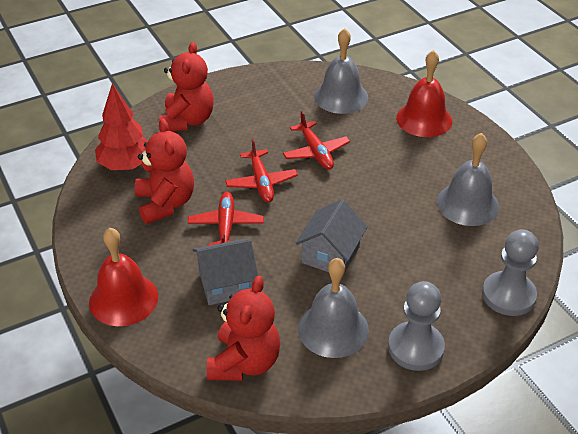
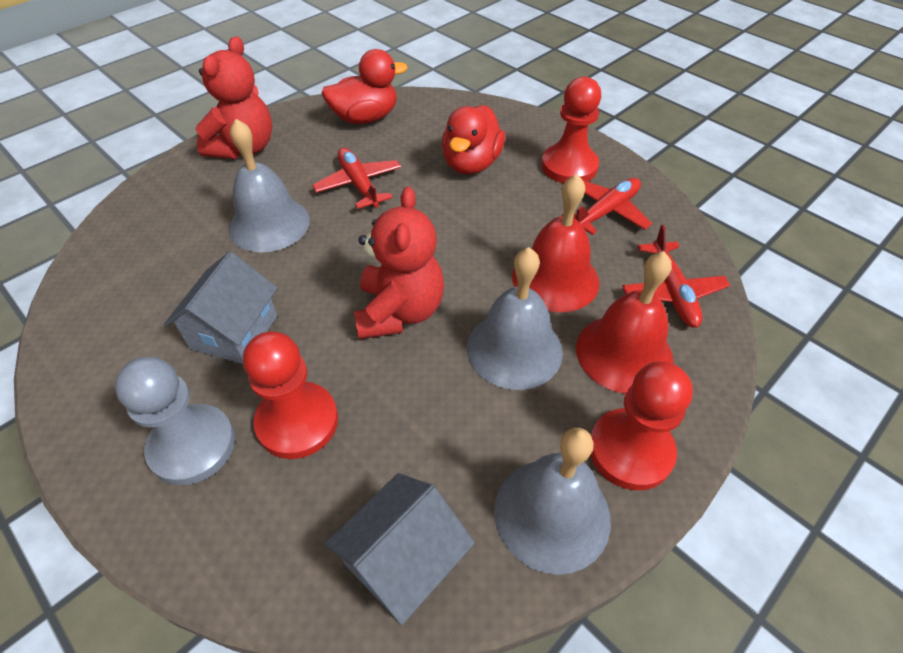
grey pawn: 2 -> 1
red duck: 0 -> 2
red pawn: 0 -> 3
red teddy bear: 3 -> 2
red tree: 1 -> 0

